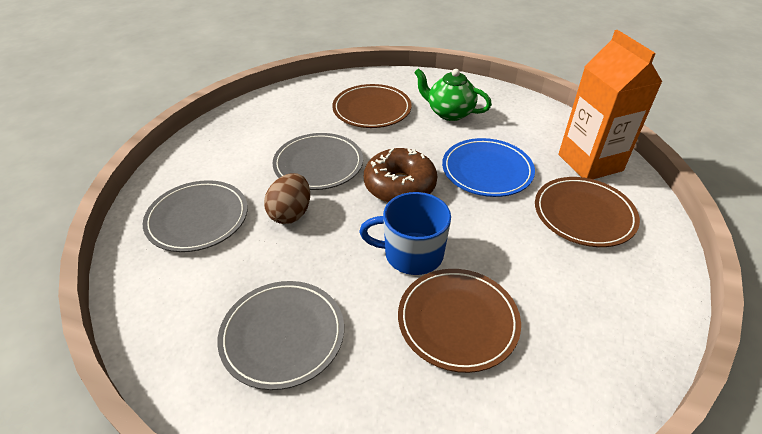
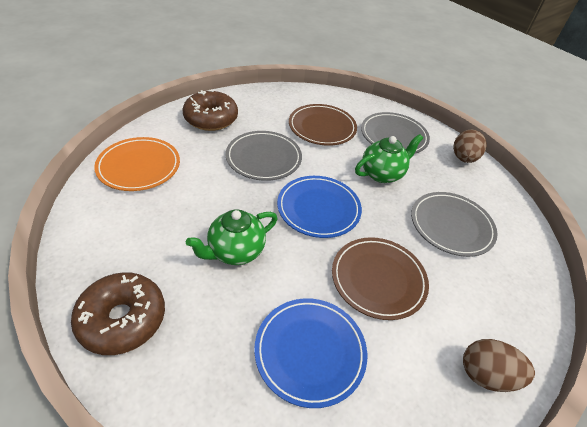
blue mug: 1 -> 0
blue plate: 1 -> 2
brown donut: 1 -> 2
brown egg: 1 -> 2
brown plate: 3 -> 2
green teapot: 1 -> 2
orange carton: 1 -> 0
orange plate: 0 -> 1

